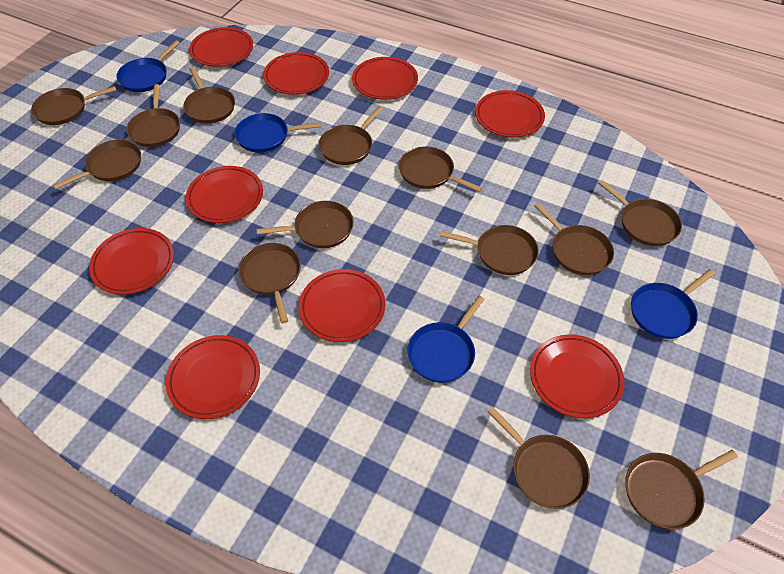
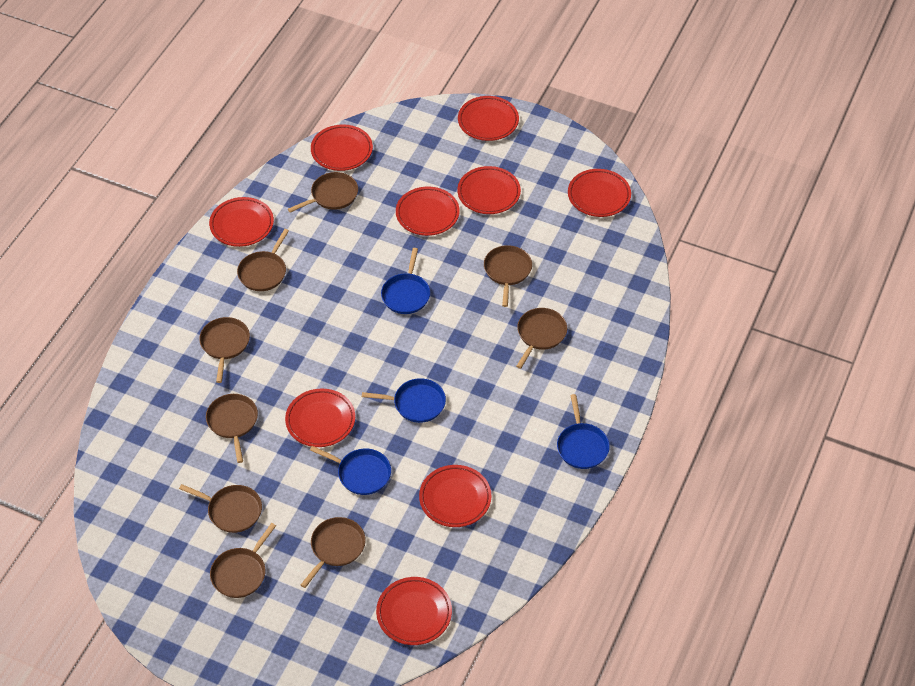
brown pan: 13 -> 9

